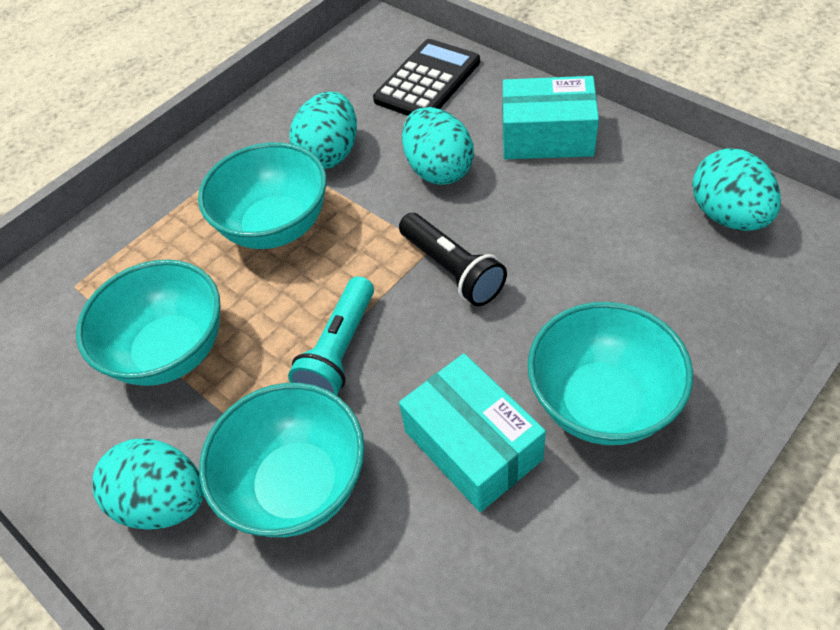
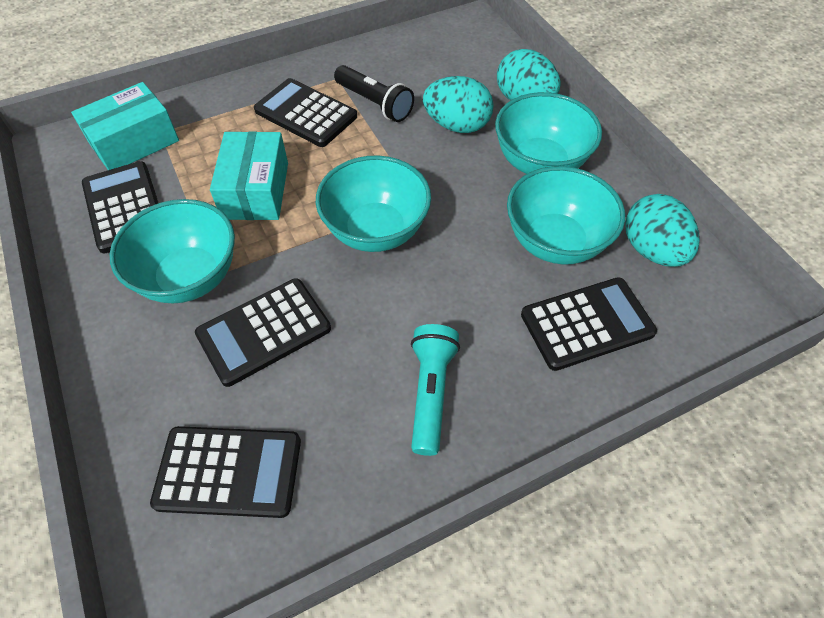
black calculator: 1 -> 5
turquoise egg: 4 -> 3

